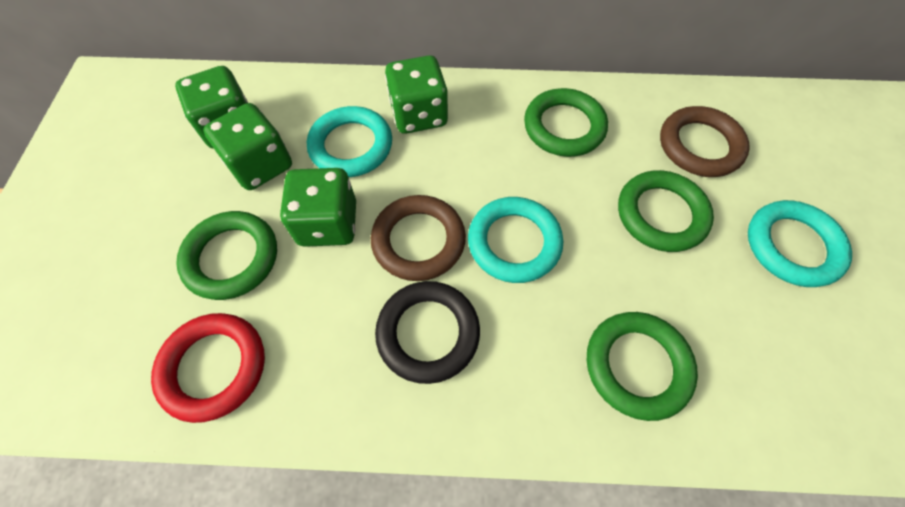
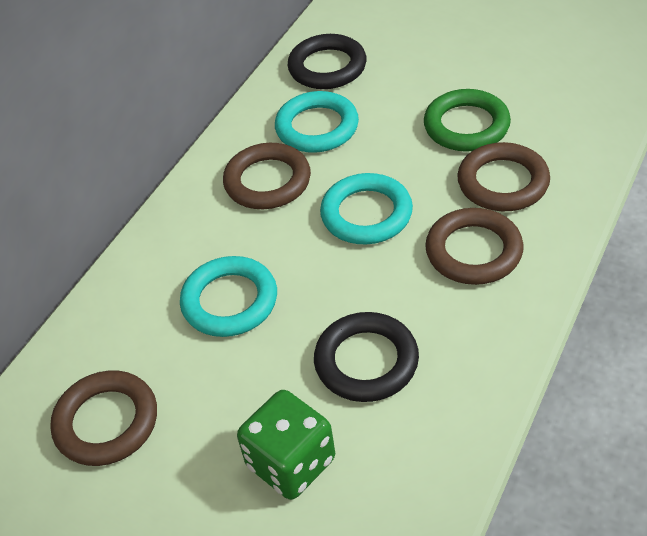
black ring: 1 -> 2
brown ring: 2 -> 4
green dice: 4 -> 1
green ring: 4 -> 1
red ring: 1 -> 0

